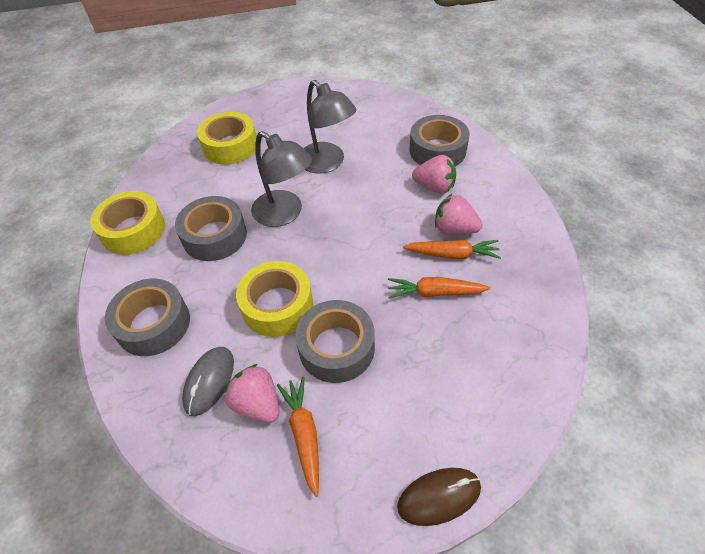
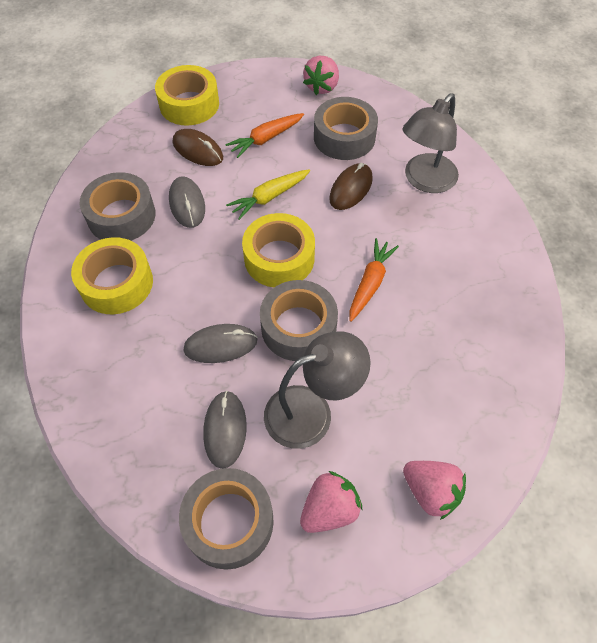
brown mouse: 1 -> 2
grey mouse: 1 -> 3
orange carrot: 3 -> 2
yellow carrot: 0 -> 1

